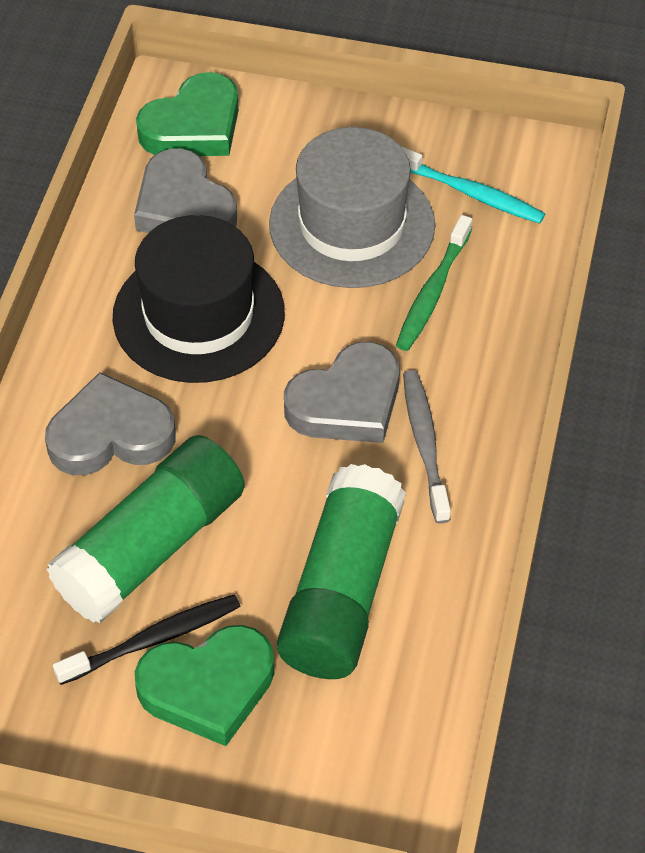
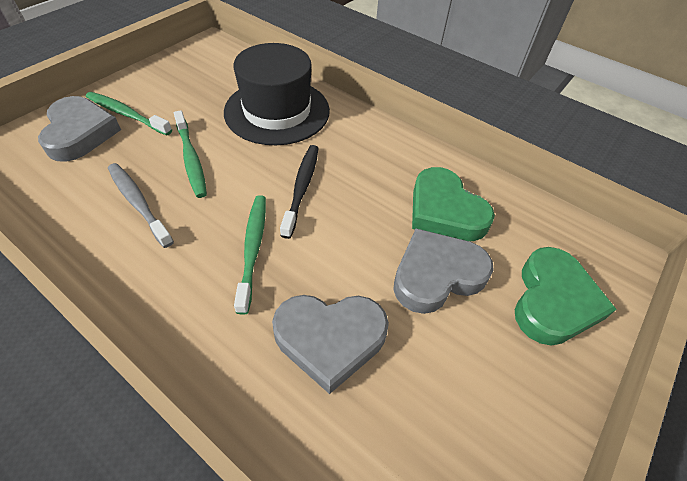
green glue stick: 2 -> 0
green toothbrush: 1 -> 3
grey hat: 1 -> 0
turquoise toothbrush: 1 -> 0

